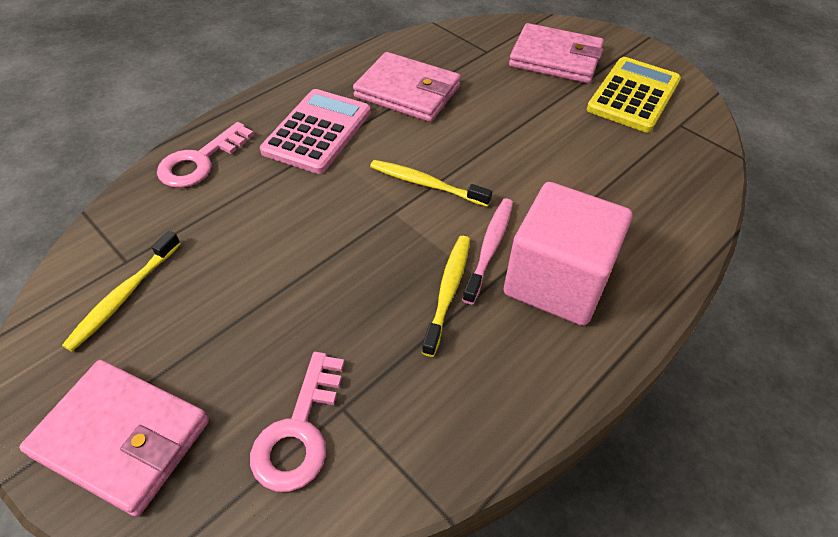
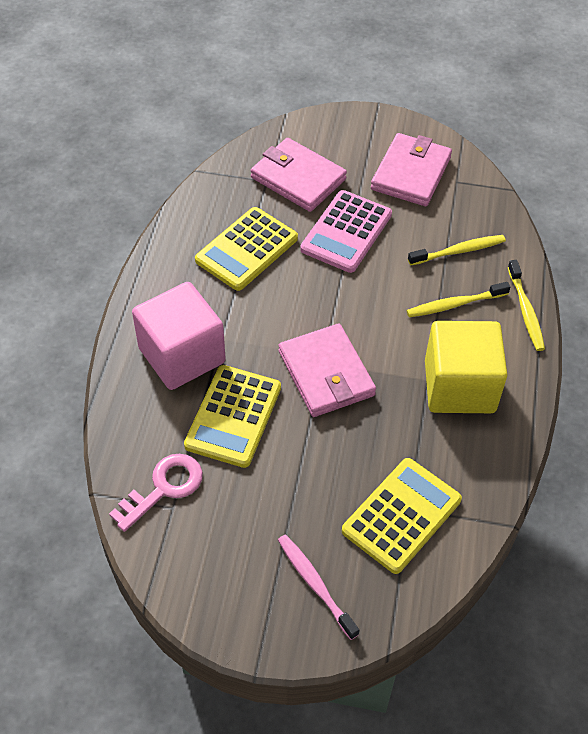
pink key: 2 -> 1
yellow calculator: 1 -> 3
yellow cube: 0 -> 1

